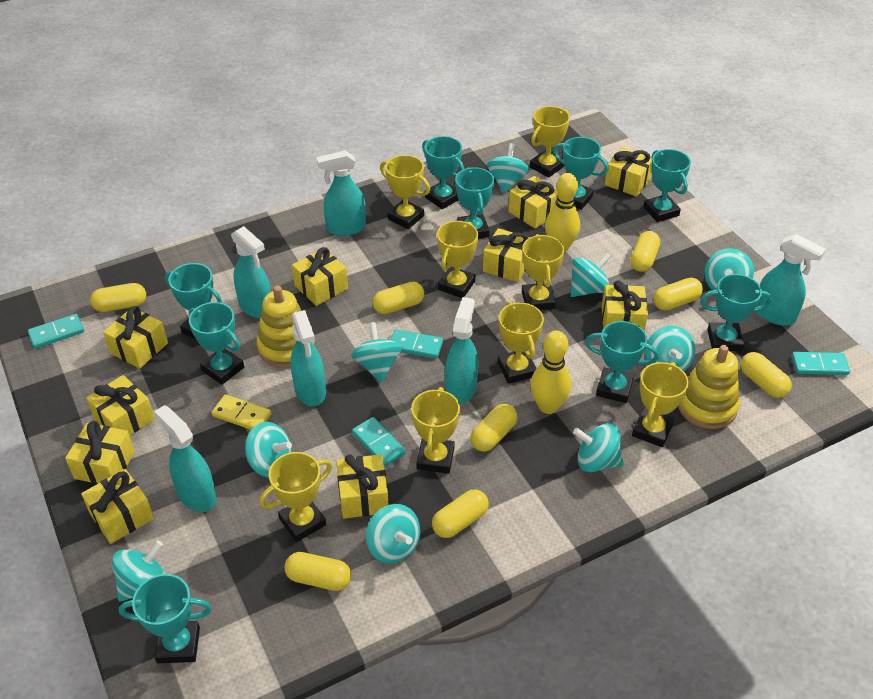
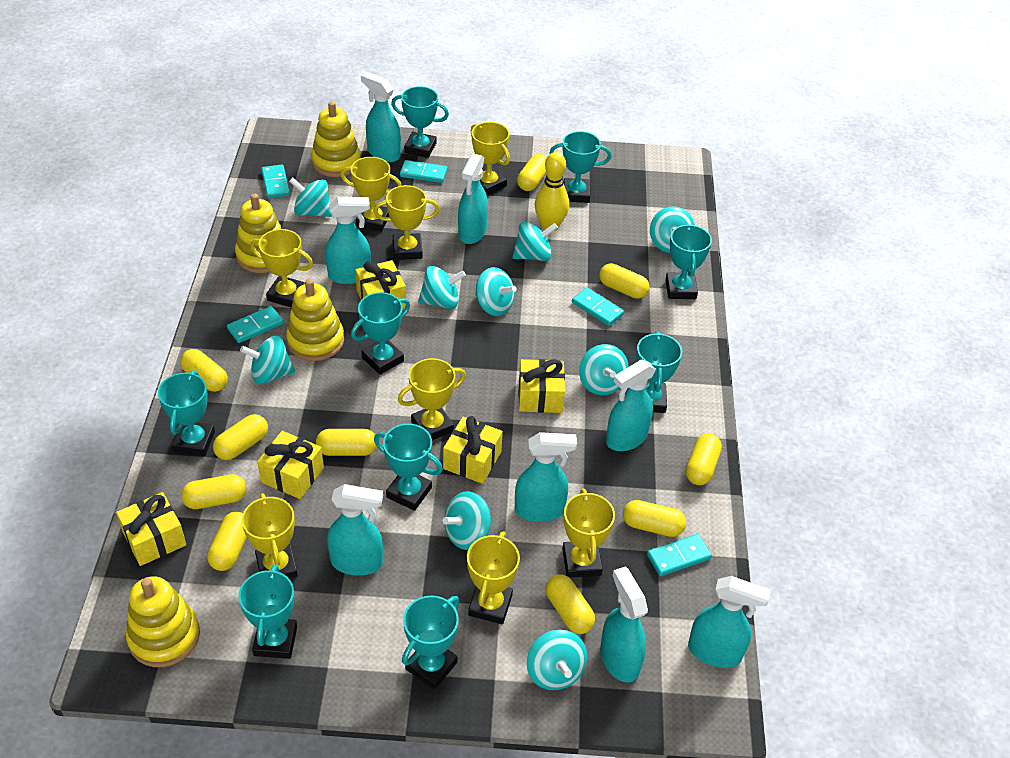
turquoise domino: 4 -> 5
turquoise spray bottle: 6 -> 8
yellow bowling pin: 2 -> 1
yellow capsule: 8 -> 10
yellow domino: 1 -> 0
yellow gift: 10 -> 5
yellow stacking toy: 2 -> 4

